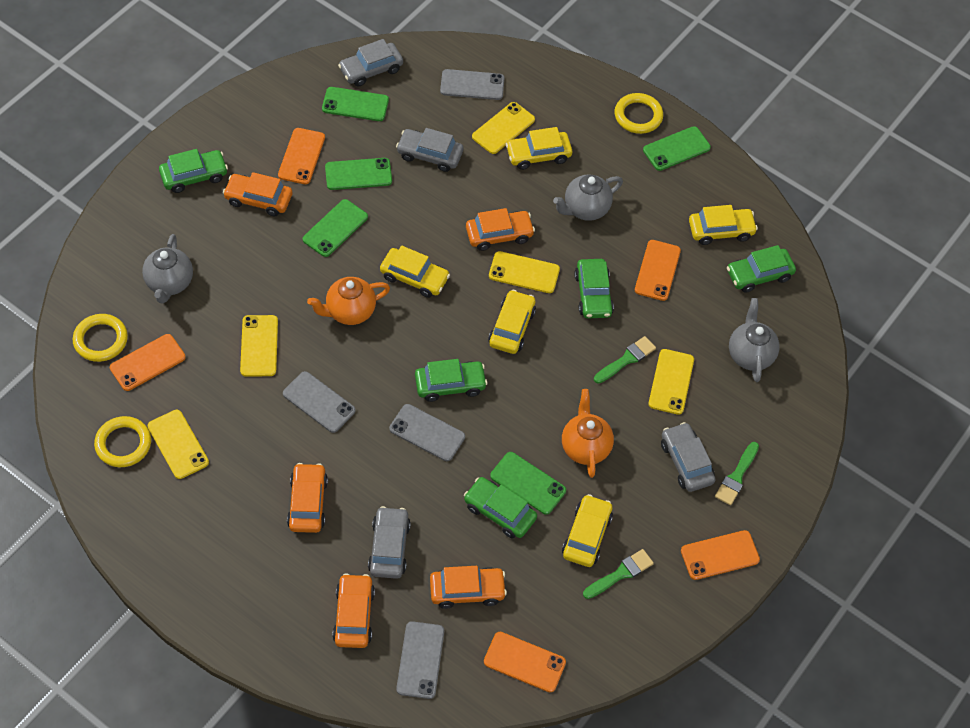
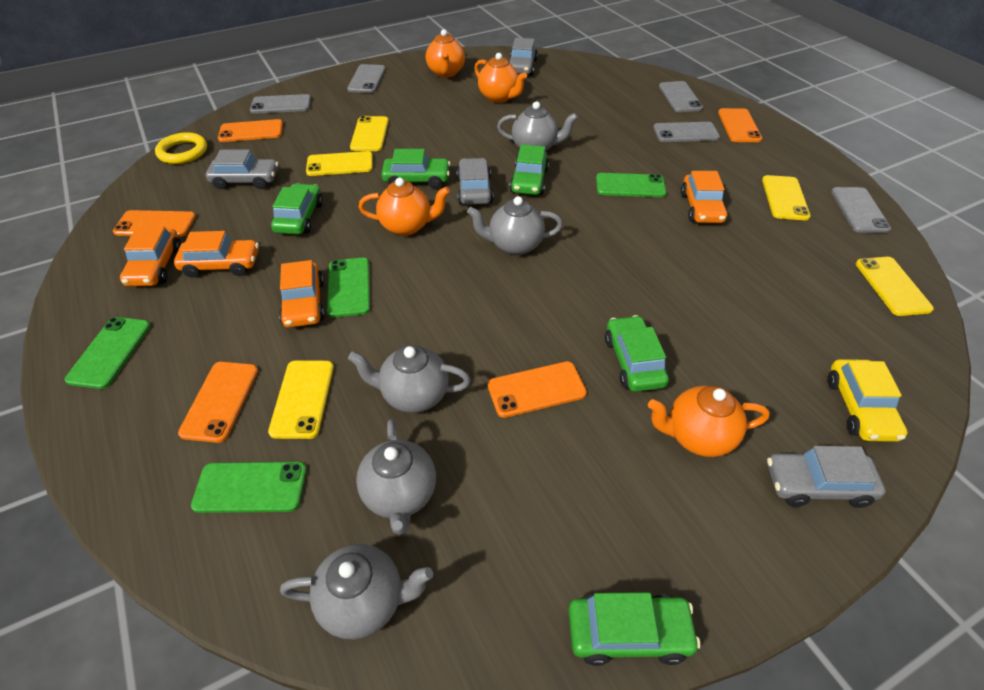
green brush: 3 -> 0
green phone: 5 -> 4
grey phone: 4 -> 5
grey teapot: 3 -> 5
orange car: 5 -> 4
orange teapot: 2 -> 4
yellow car: 5 -> 1
yellow ring: 3 -> 1

